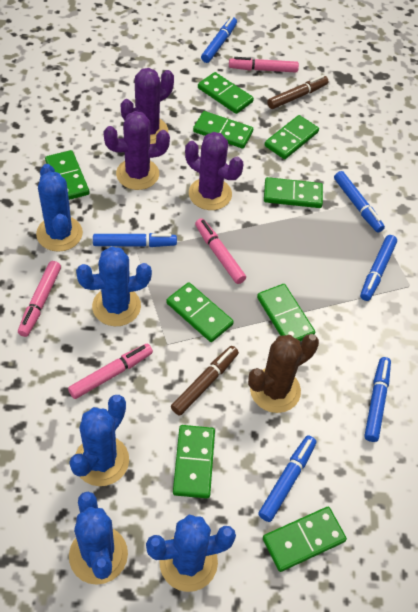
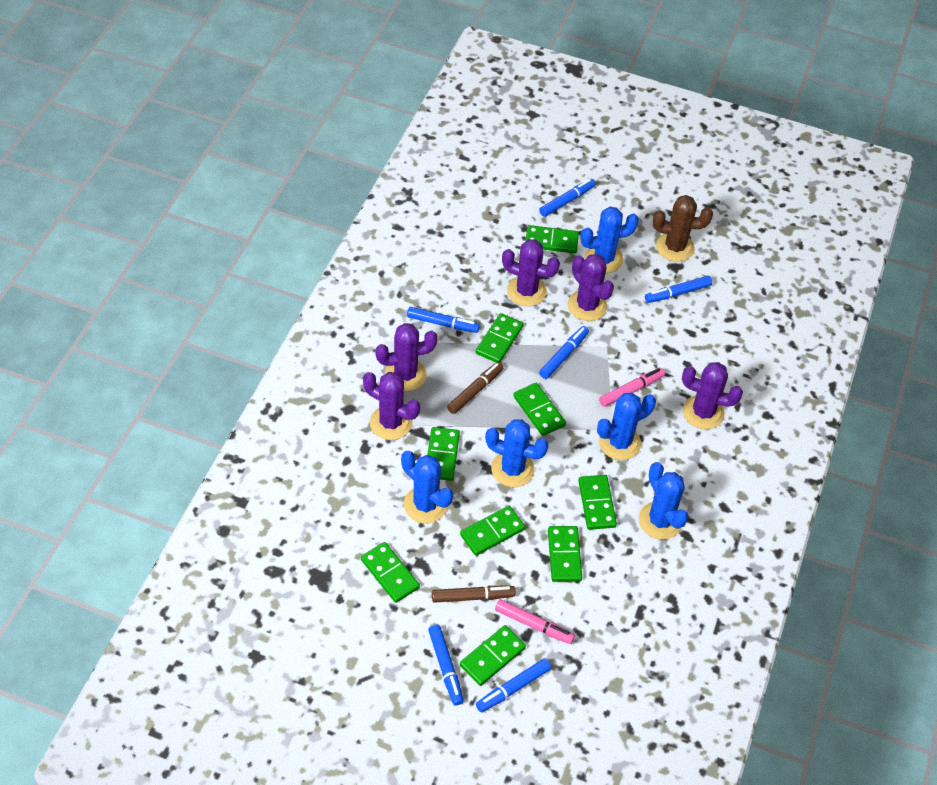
pink marker: 4 -> 2
purple cactus: 3 -> 5

